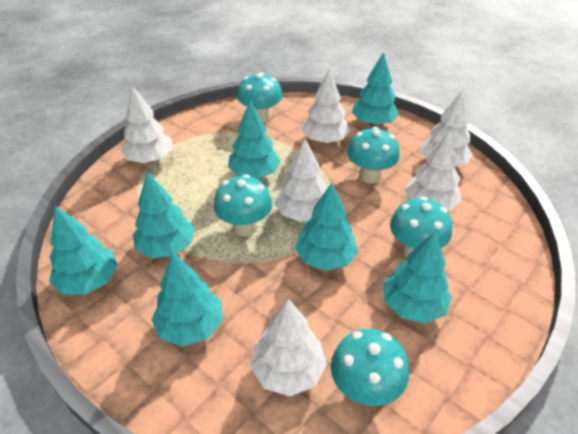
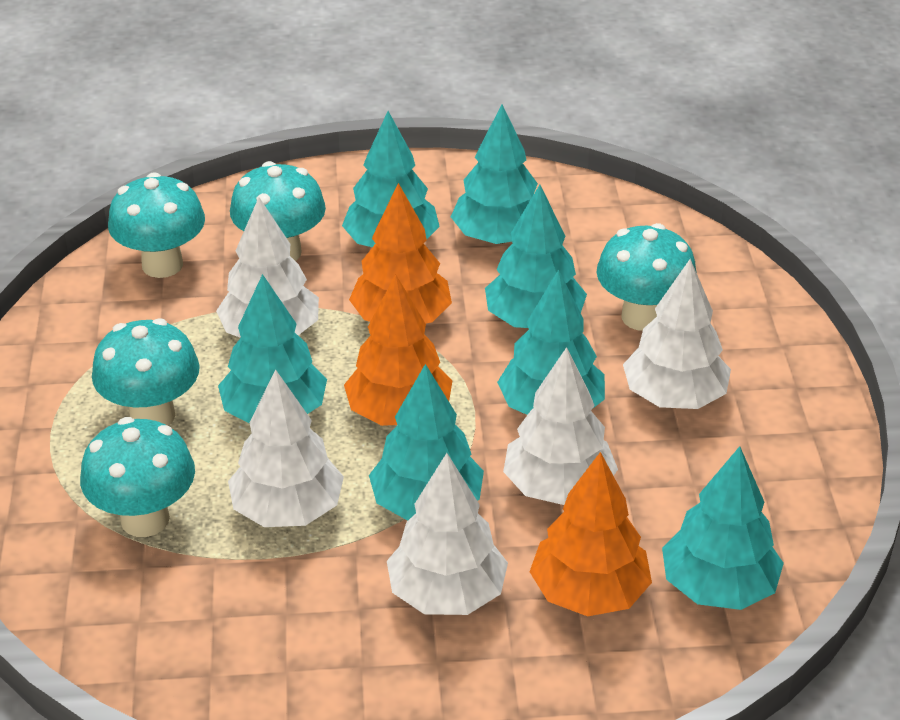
orange tree: 0 -> 3
white tree: 6 -> 5

